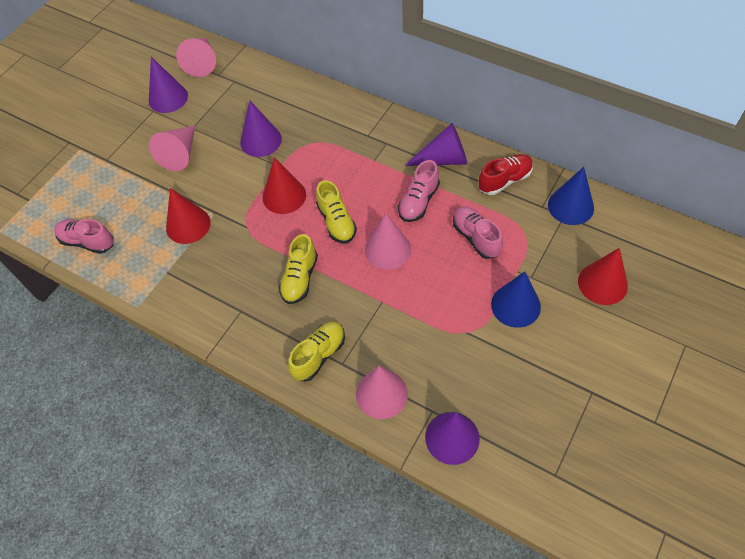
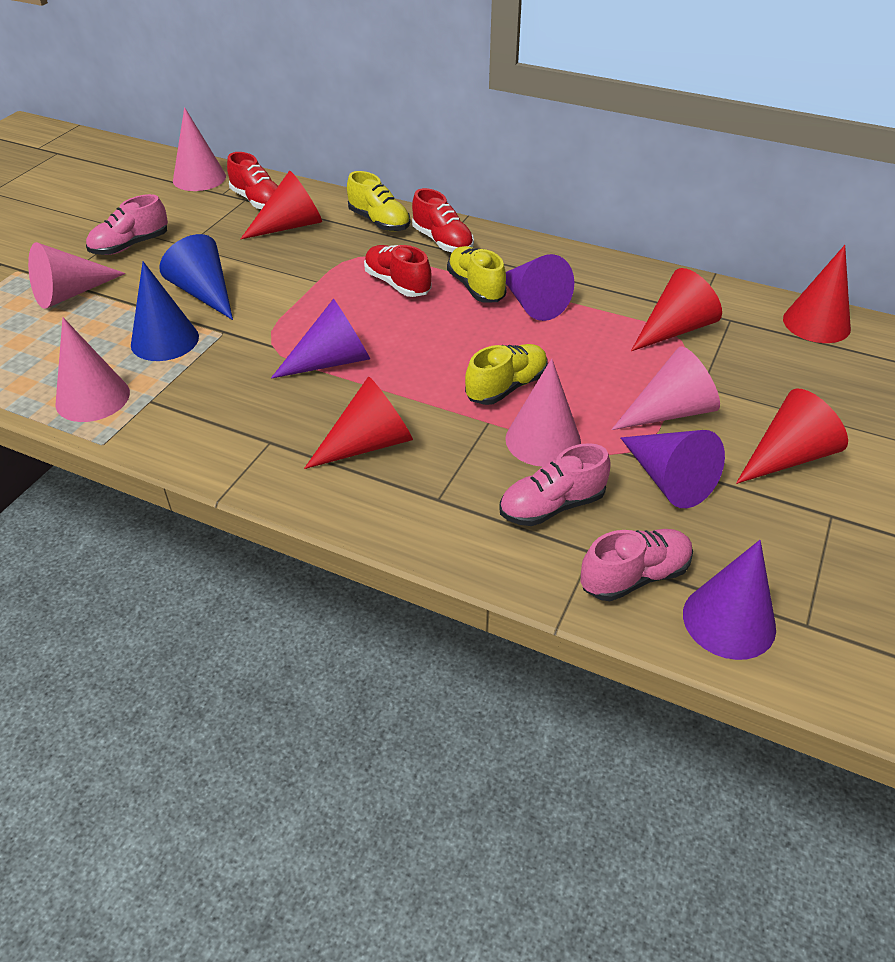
pink cone: 4 -> 5
red cone: 3 -> 5
red shoe: 1 -> 3

